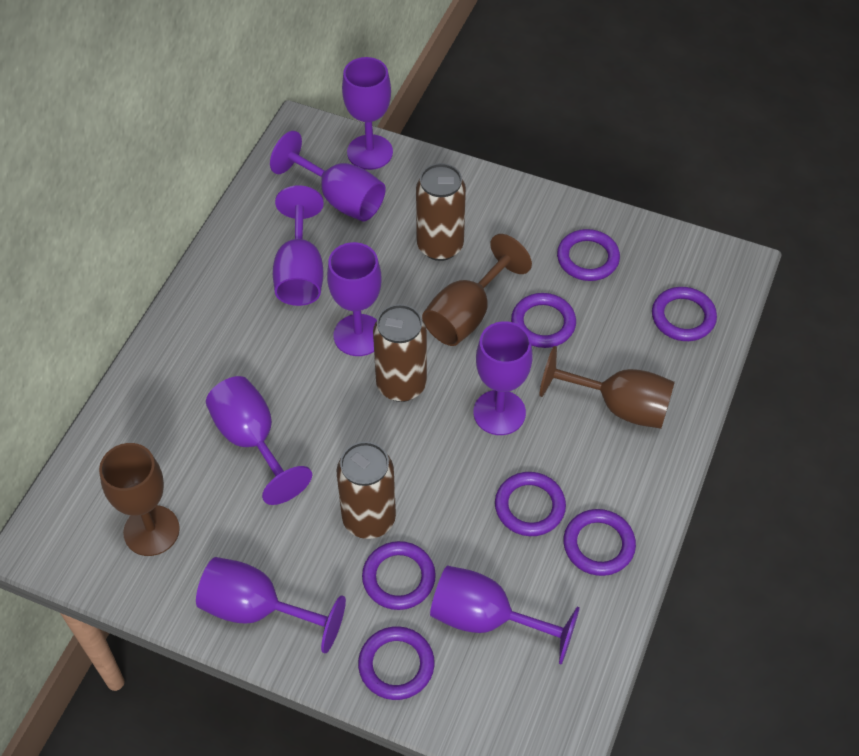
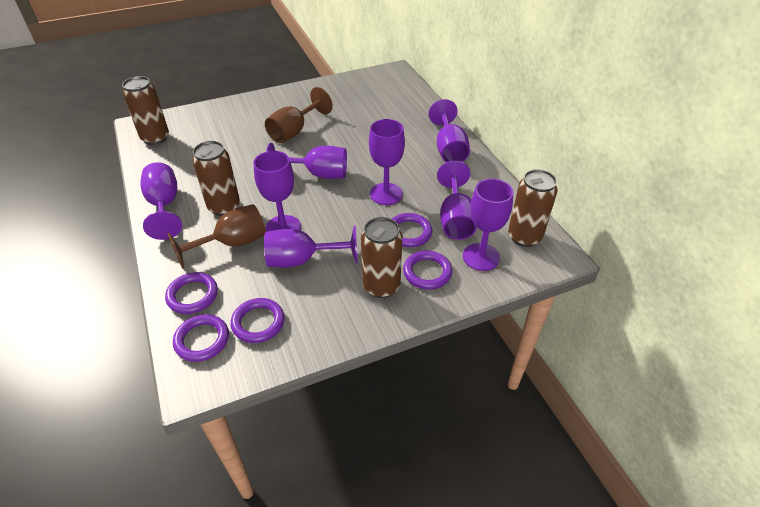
brown can: 3 -> 4
brown goblet: 3 -> 2
purple ring: 7 -> 5

